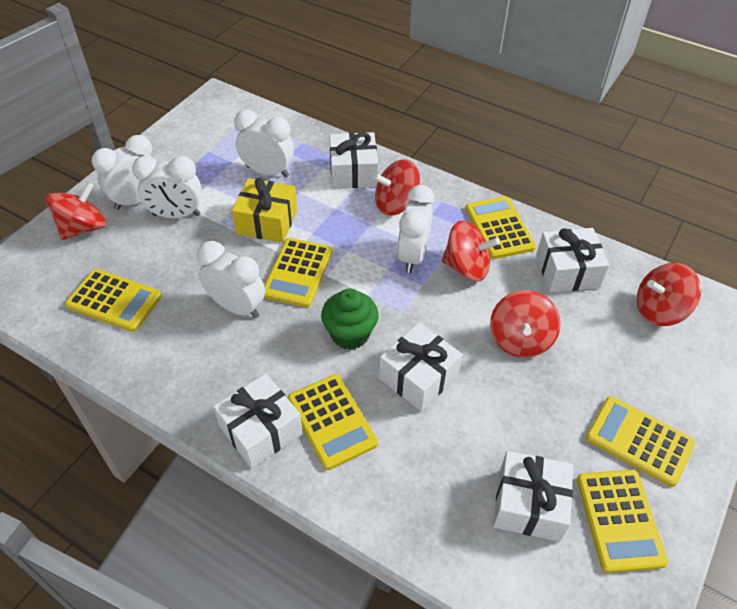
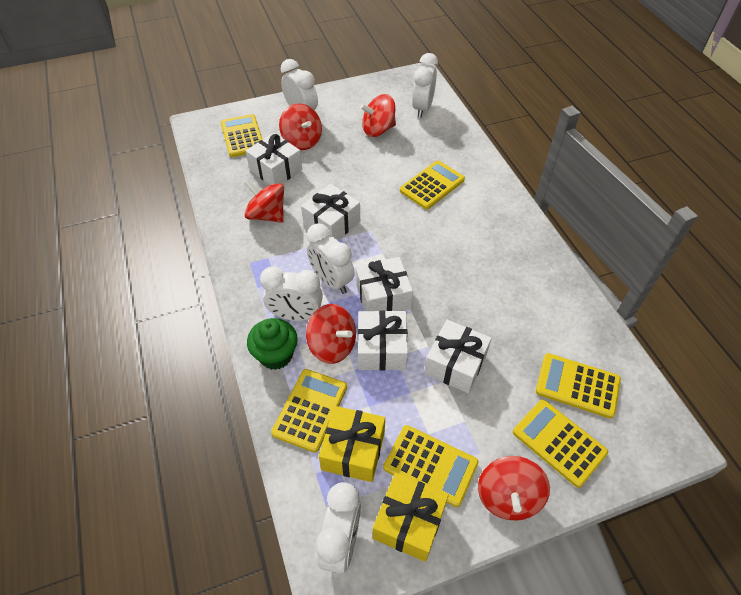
yellow gift: 1 -> 2

